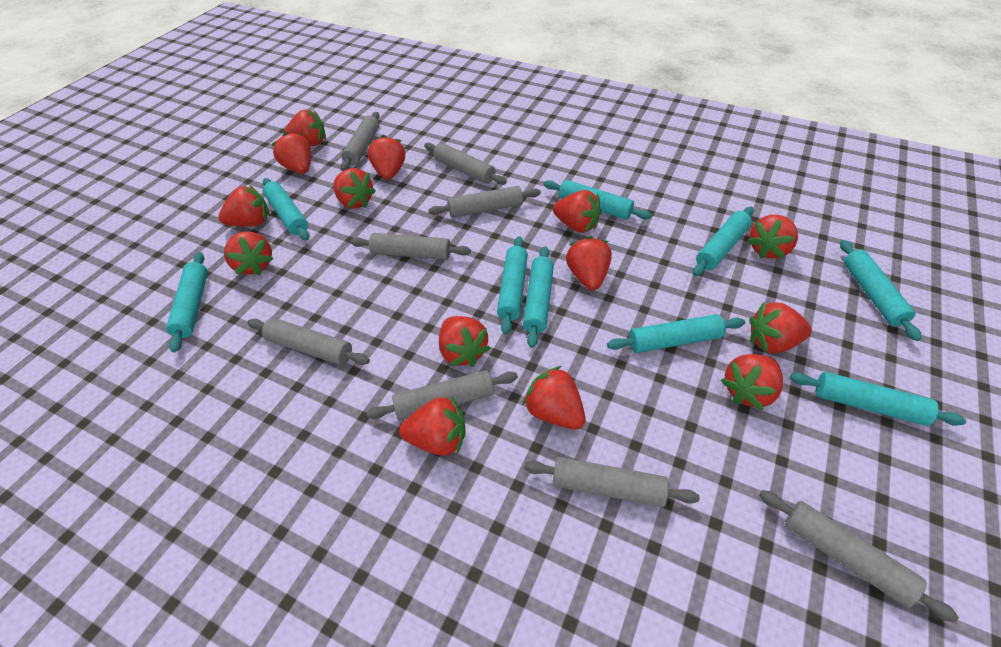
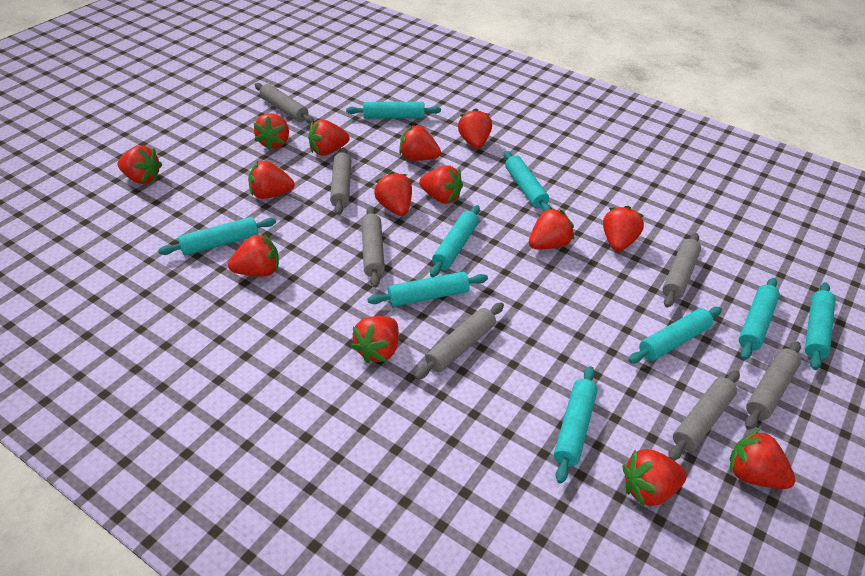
grey rolling pin: 8 -> 7

